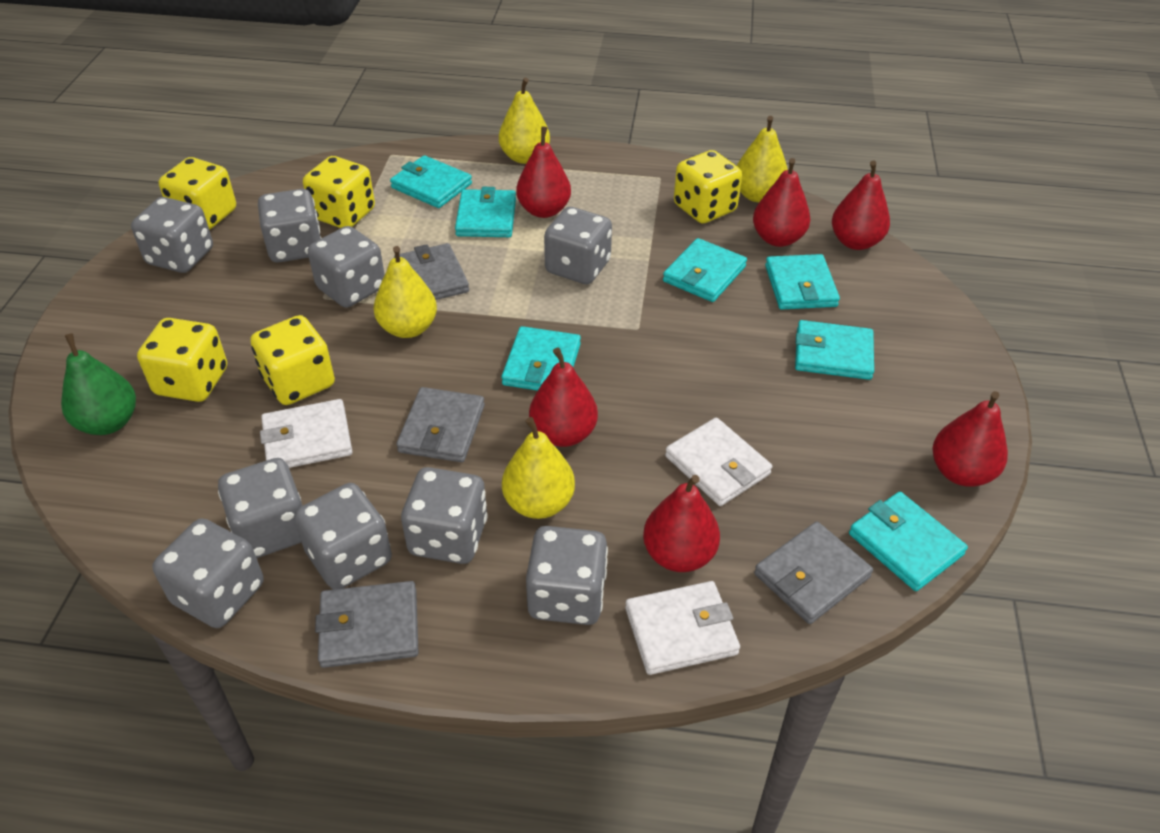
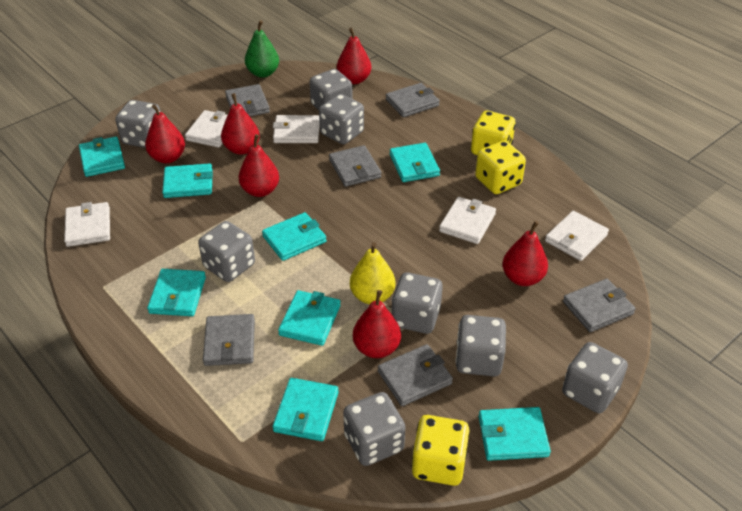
grey dice: 9 -> 8
grey wallet: 4 -> 6
turquoise wallet: 7 -> 8
white wallet: 3 -> 5
yellow dice: 5 -> 3
yellow pear: 4 -> 1

